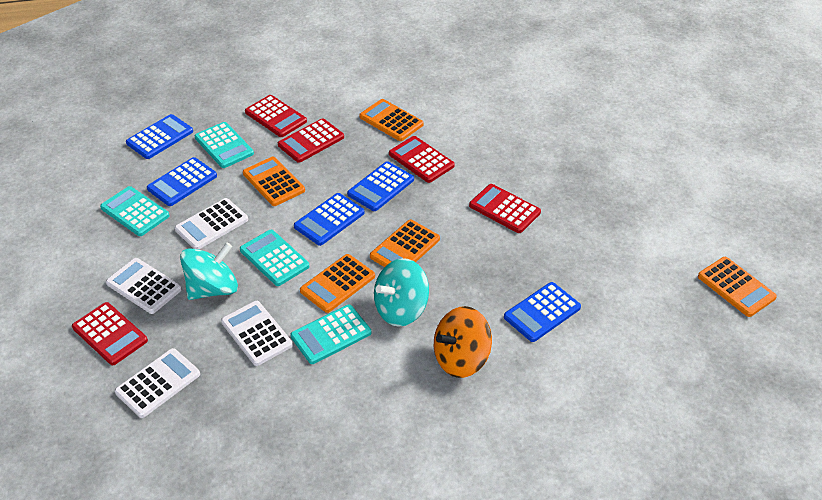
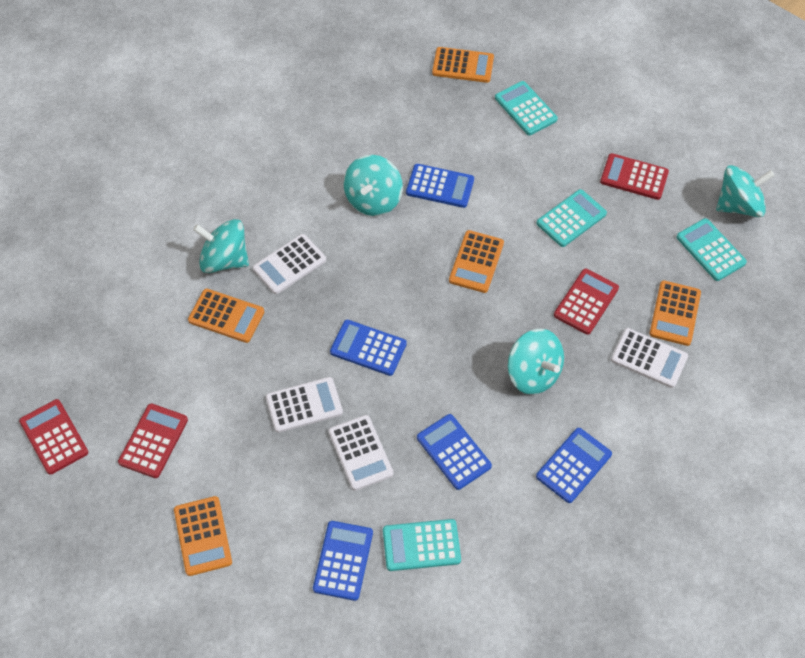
orange spinning top: 1 -> 0
red calculator: 5 -> 4
turquoise spinning top: 2 -> 4

